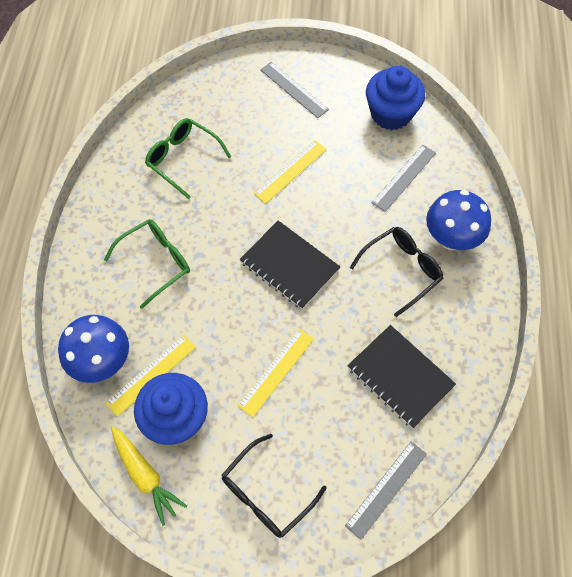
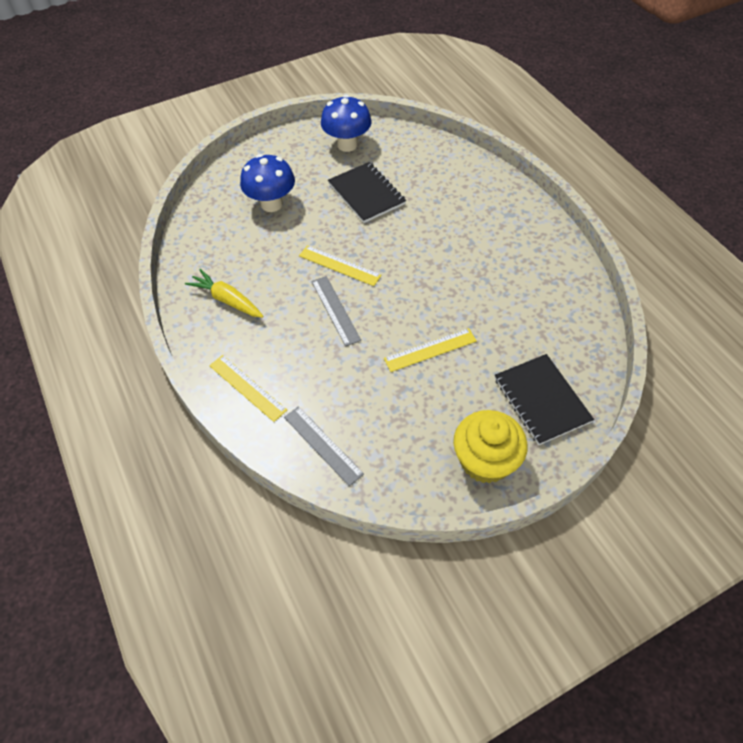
black glasses: 2 -> 0
blue cupcake: 2 -> 0
green glasses: 2 -> 0
grey ruler: 3 -> 2
yellow cupcake: 0 -> 1

